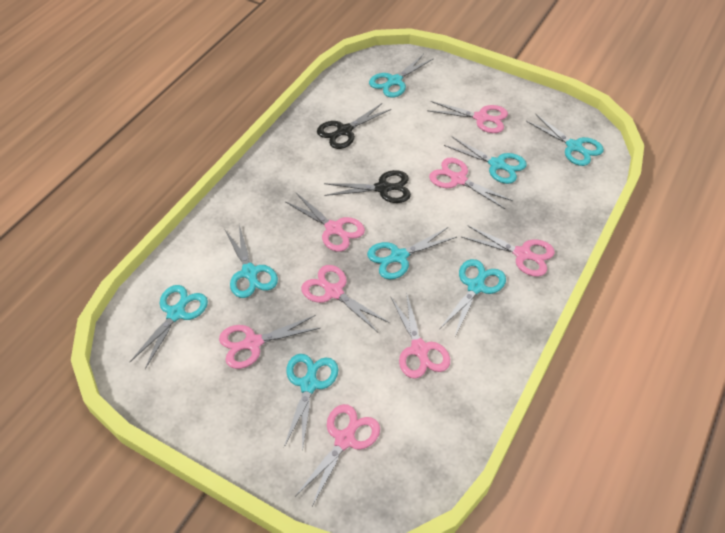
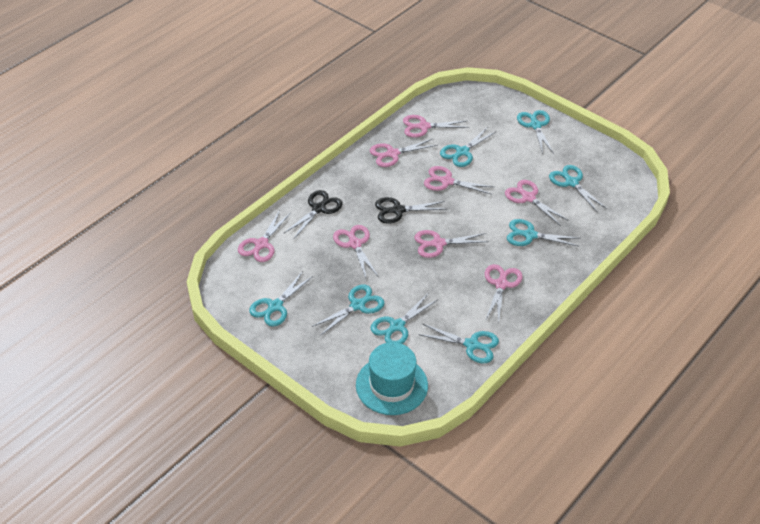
turquoise hat: 0 -> 1

